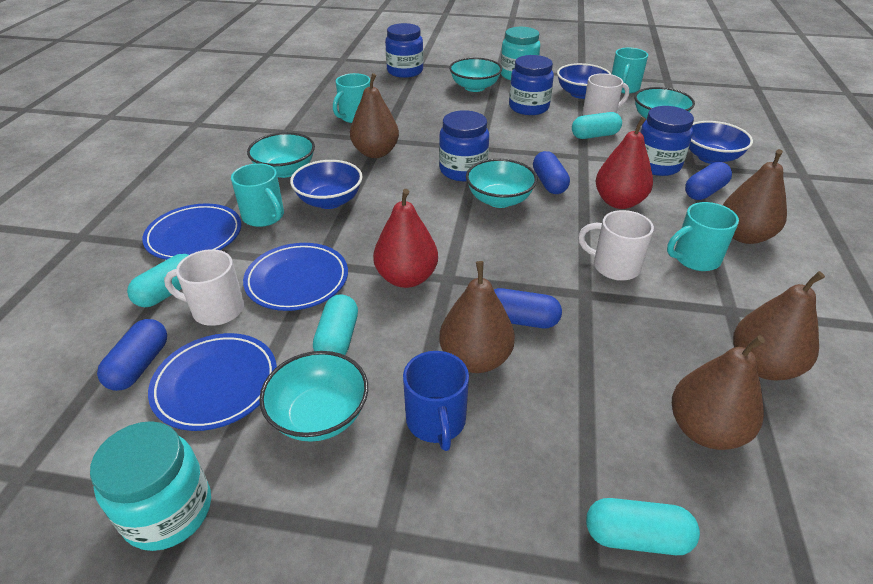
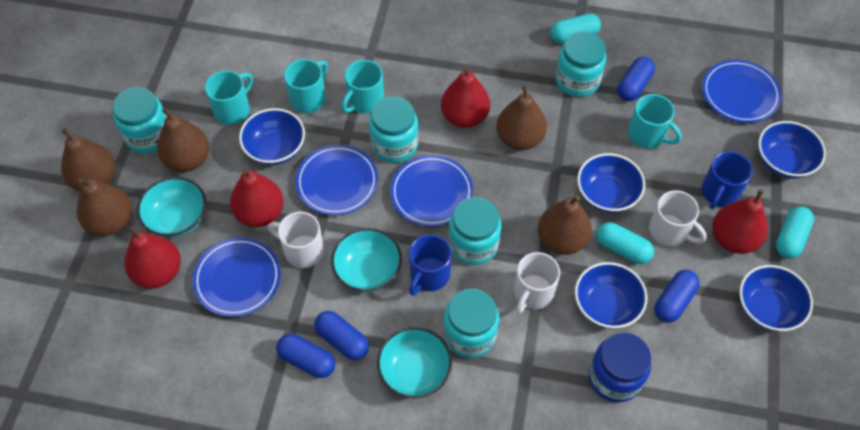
blue bowl: 3 -> 5
blue jar: 4 -> 1
blue mug: 1 -> 2
blue plate: 3 -> 4
red pear: 2 -> 4
turquoise bowl: 5 -> 3
turquoise capsule: 4 -> 3
turquoise jar: 2 -> 5

